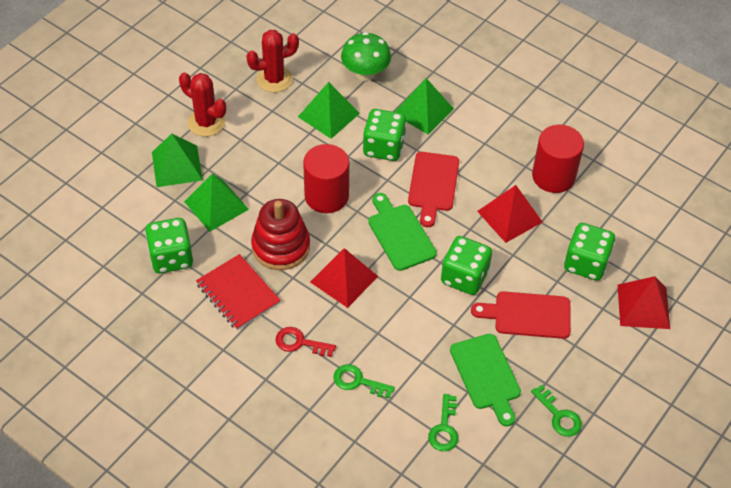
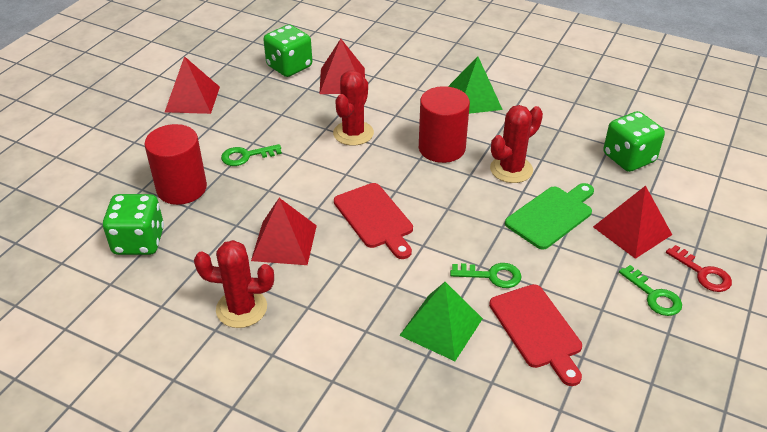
green cutting board: 2 -> 1
green dice: 4 -> 3
green mushroom: 1 -> 0
green pyramid: 4 -> 2
red cactus: 2 -> 3
red notebook: 1 -> 0
red pyramid: 3 -> 4
red stacking toy: 1 -> 0

